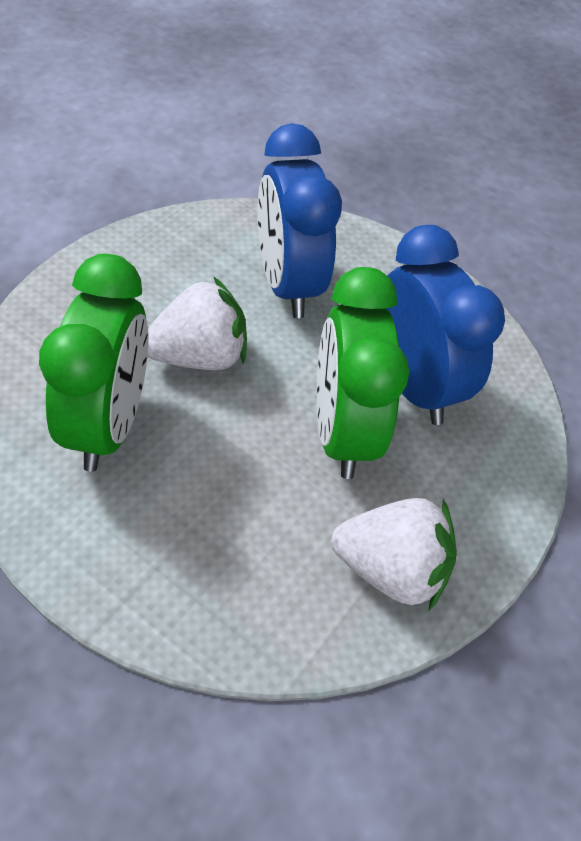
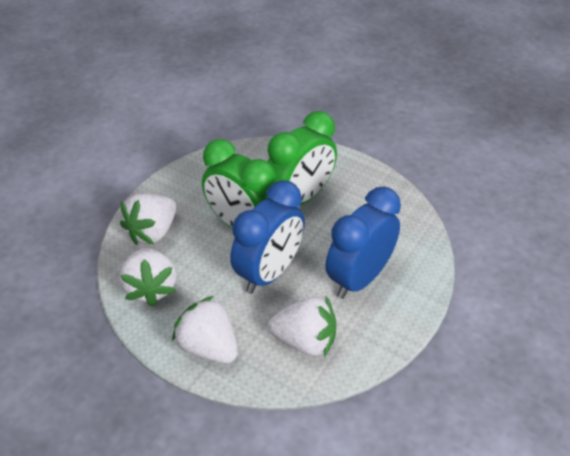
white strawberry: 2 -> 4

